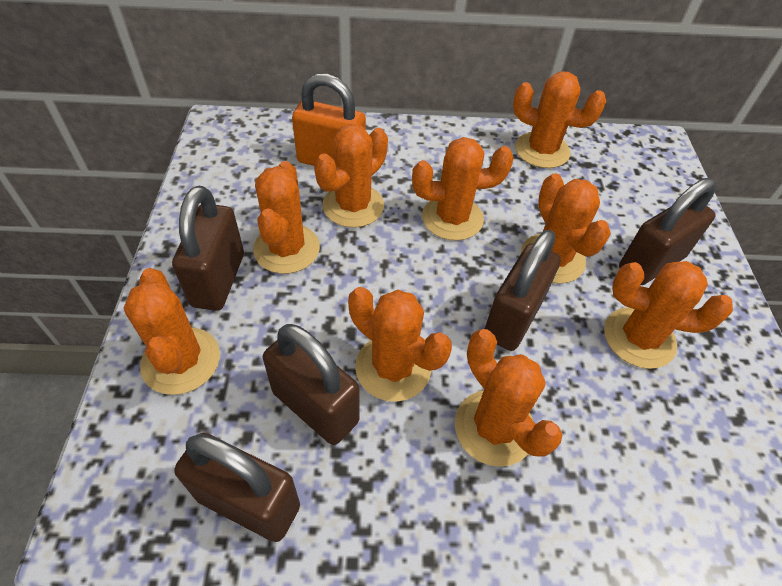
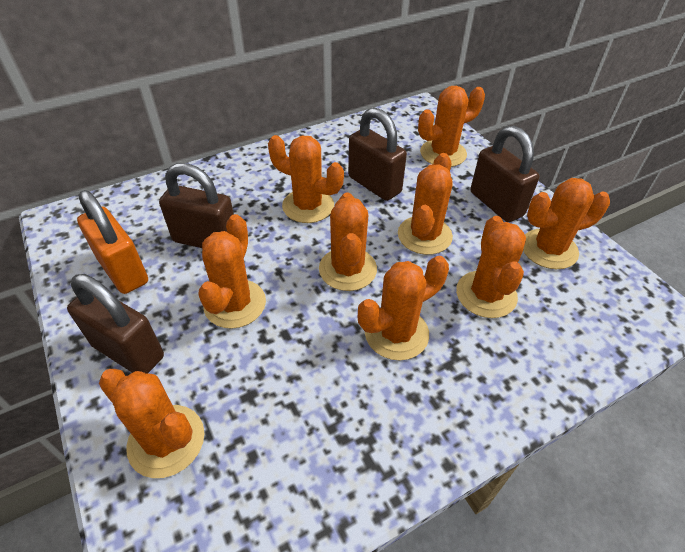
brown padlock: 5 -> 4

